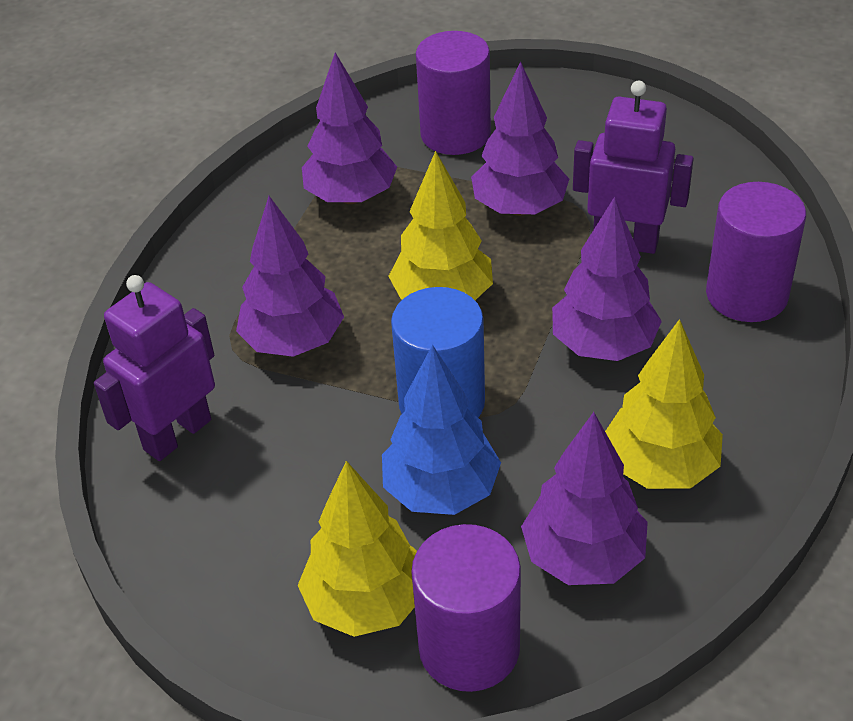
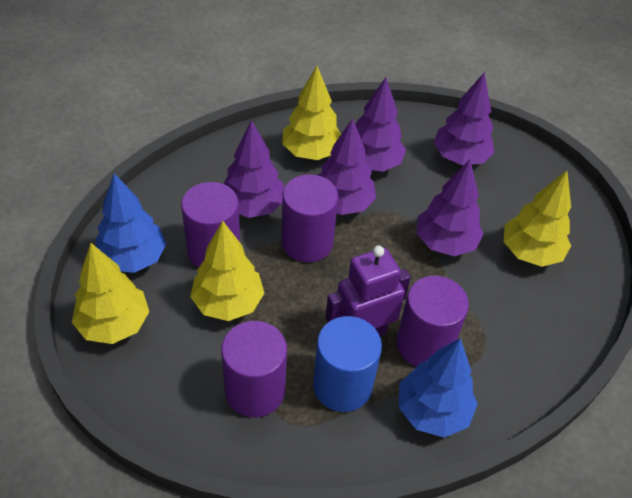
blue tree: 1 -> 2
purple cylinder: 3 -> 4
purple robot: 2 -> 1
yellow tree: 3 -> 4

